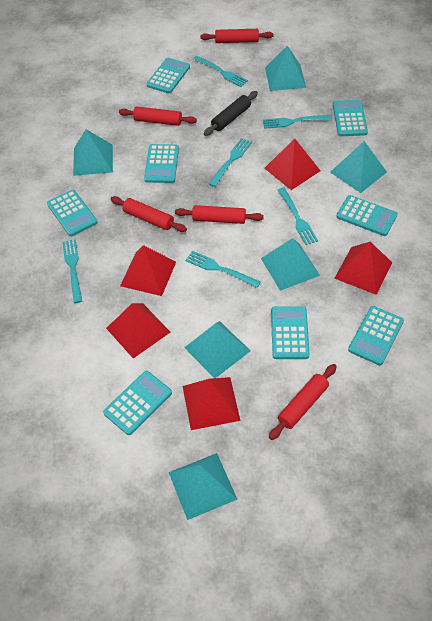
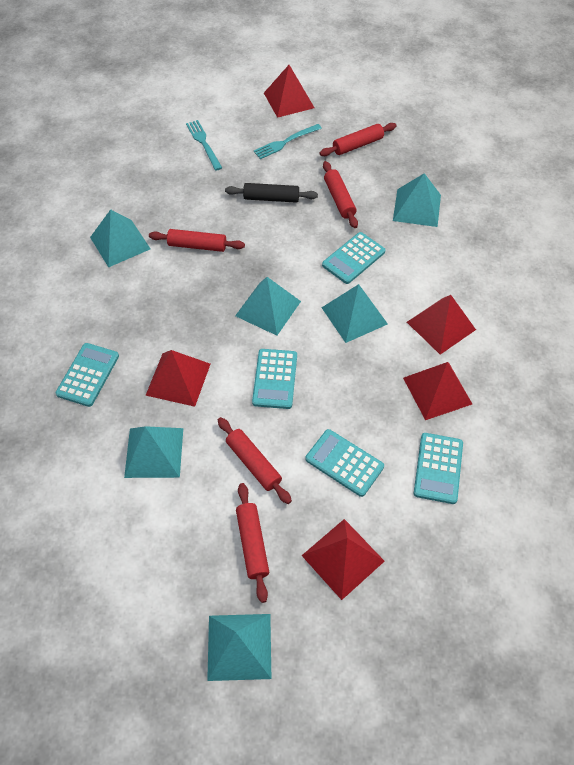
turquoise calculator: 8 -> 5
turquoise fork: 6 -> 2

